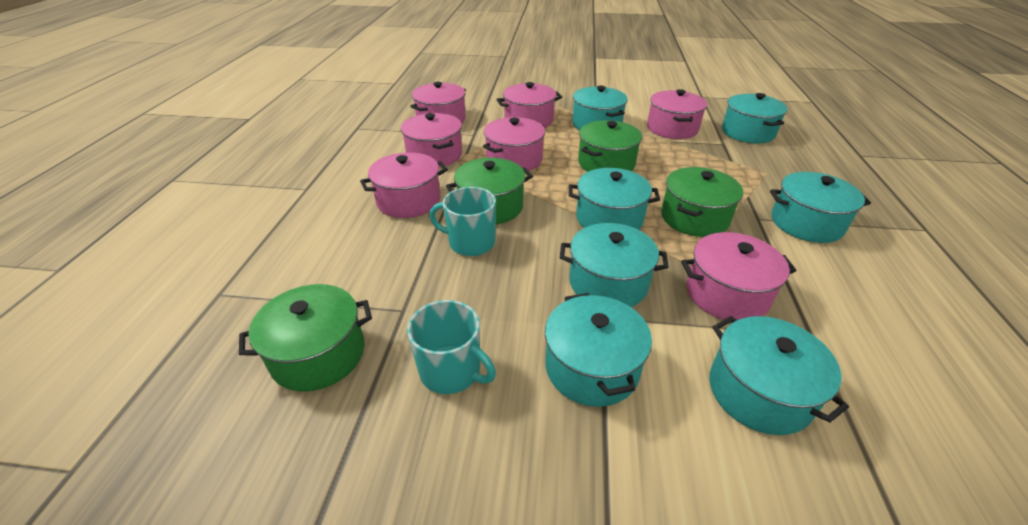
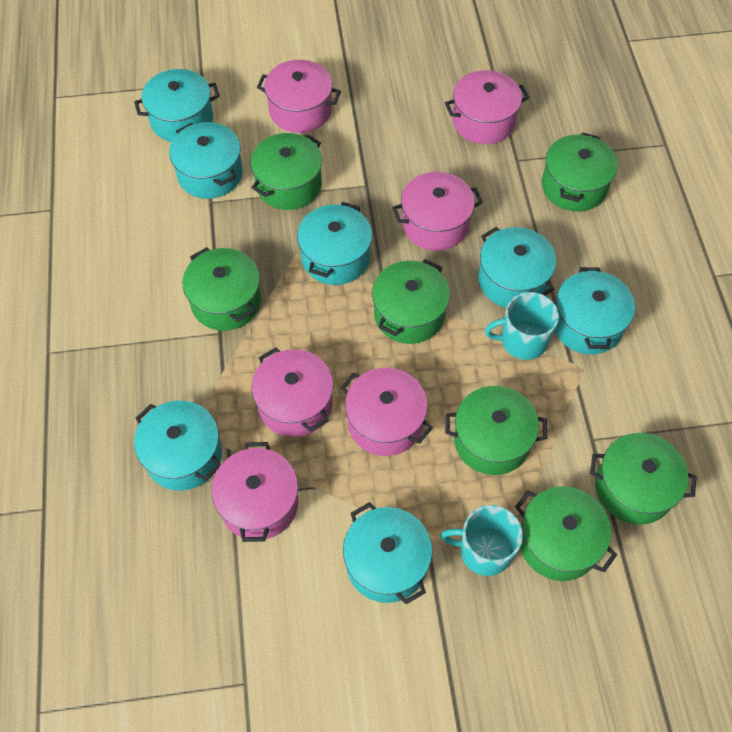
green pot: 4 -> 7
pink pot: 7 -> 6

